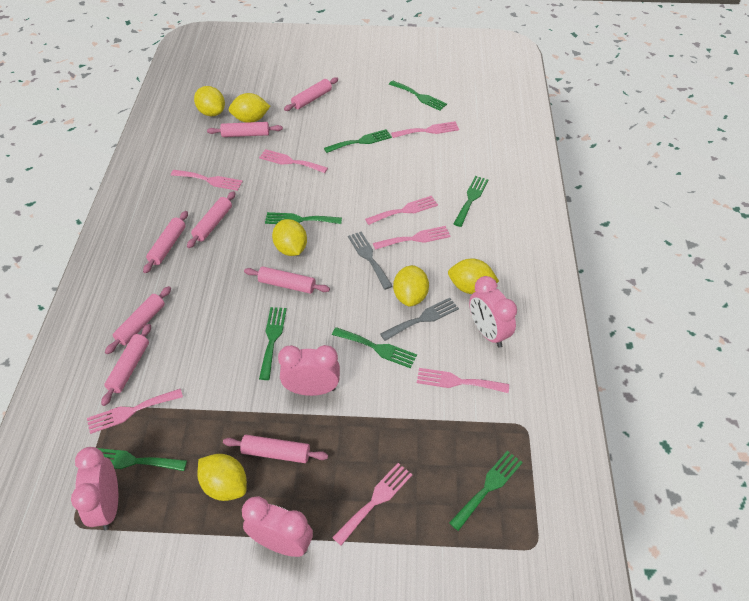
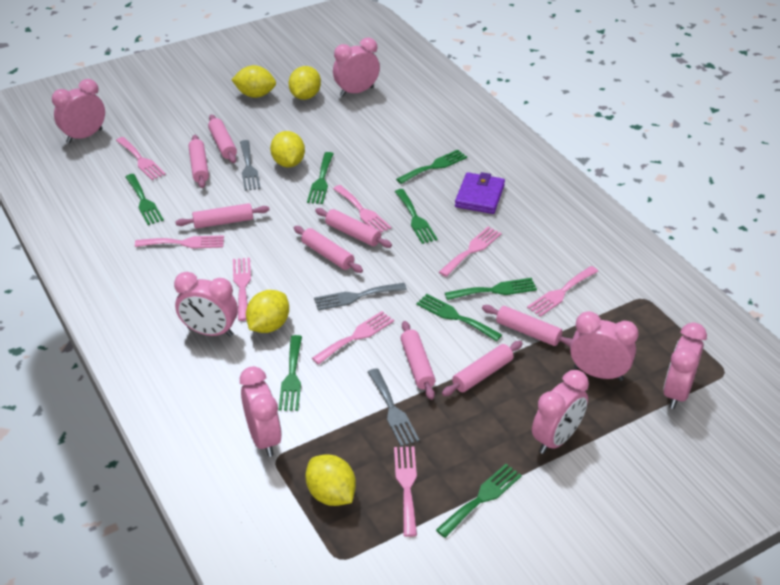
grey fork: 2 -> 3
pink clock: 4 -> 7
purple wallet: 0 -> 1
yellow lemon: 6 -> 5

